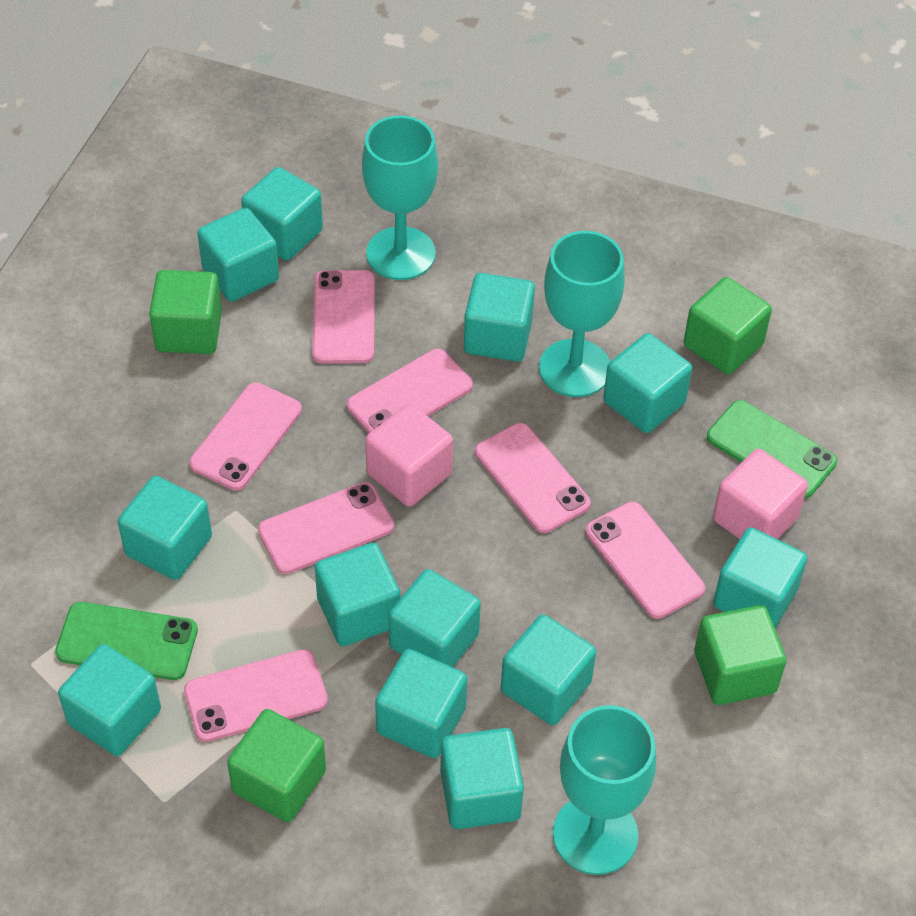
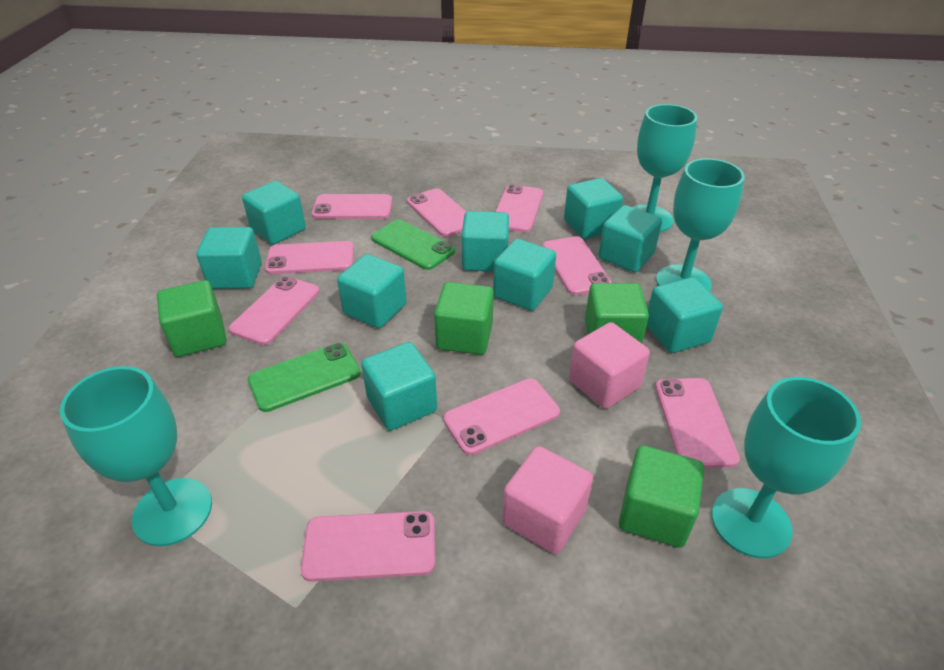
pink phone: 7 -> 9
turquoise cube: 12 -> 9
turquoise goblet: 3 -> 4

